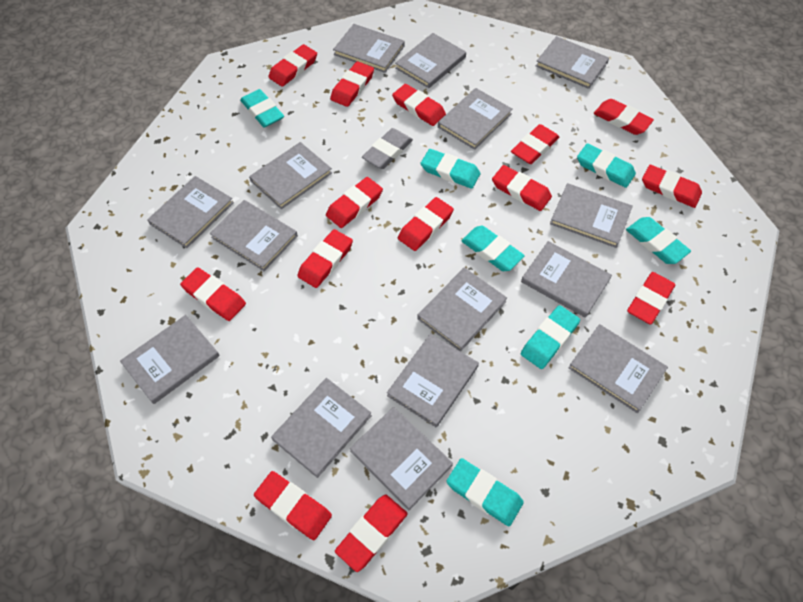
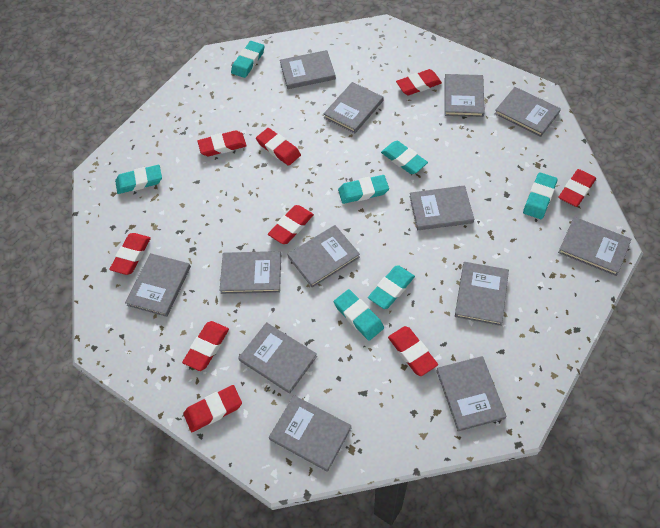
grey book: 15 -> 13
grey eraser: 1 -> 0
red eraser: 14 -> 9

